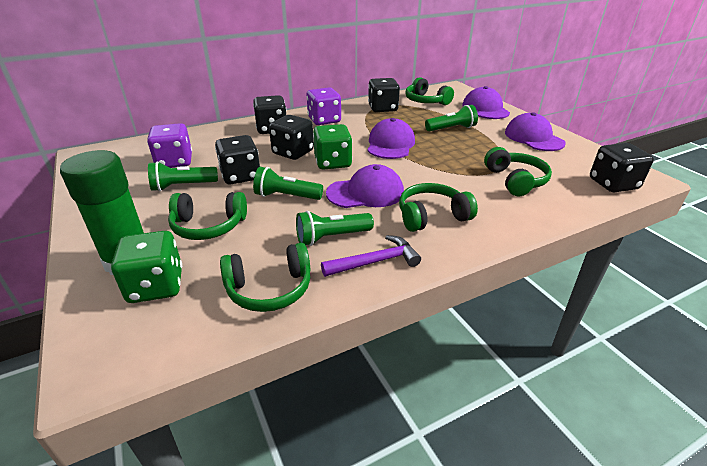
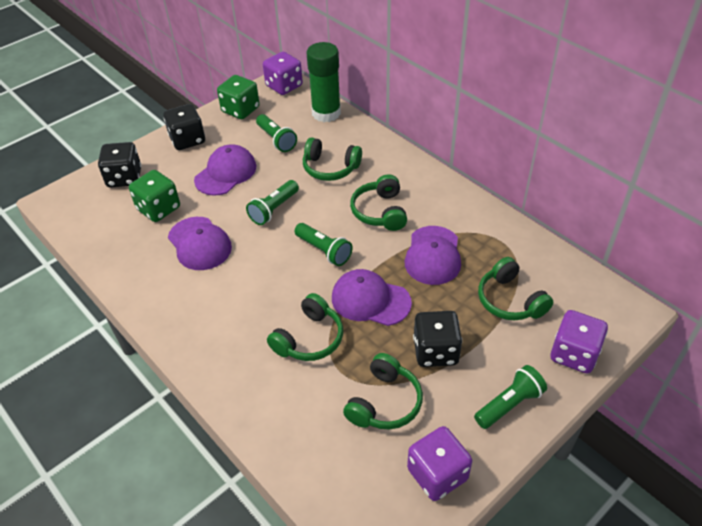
black dice: 5 -> 3
purple dice: 2 -> 3
purple hammer: 1 -> 0

